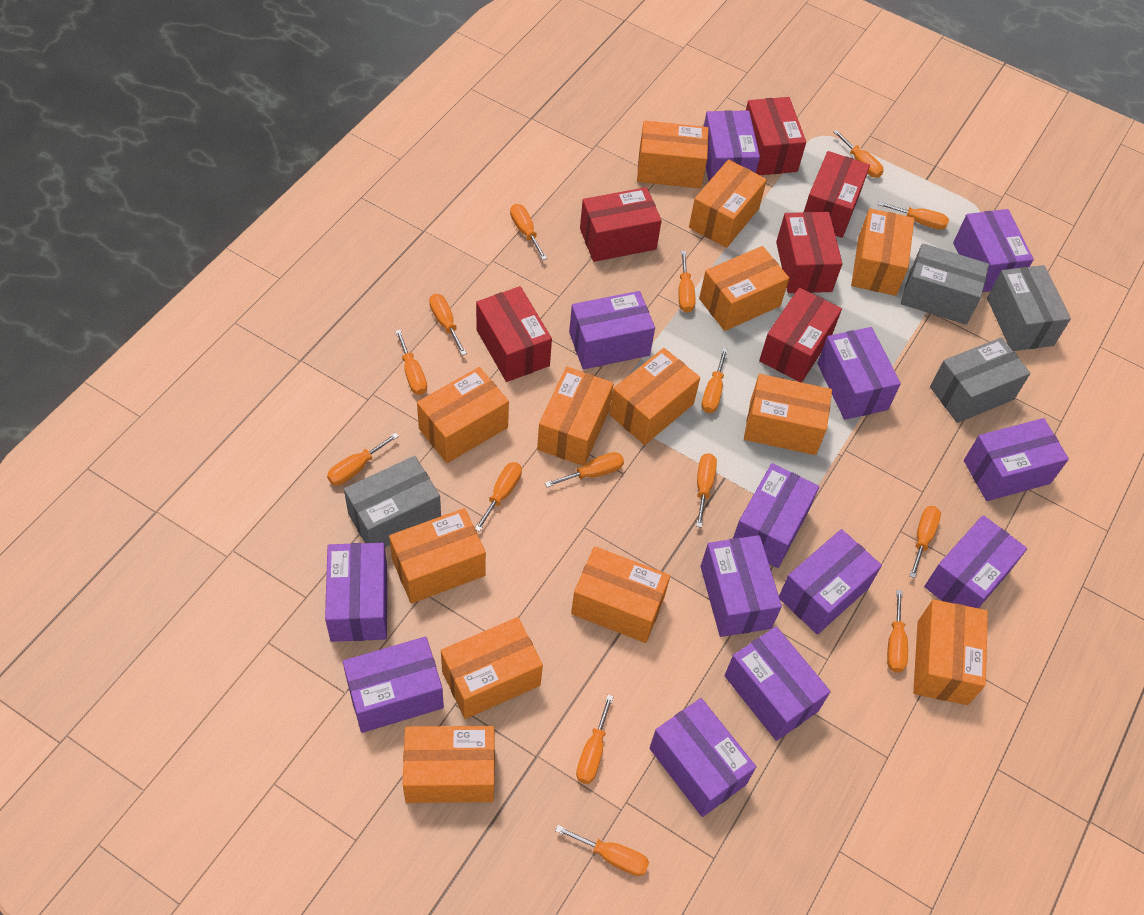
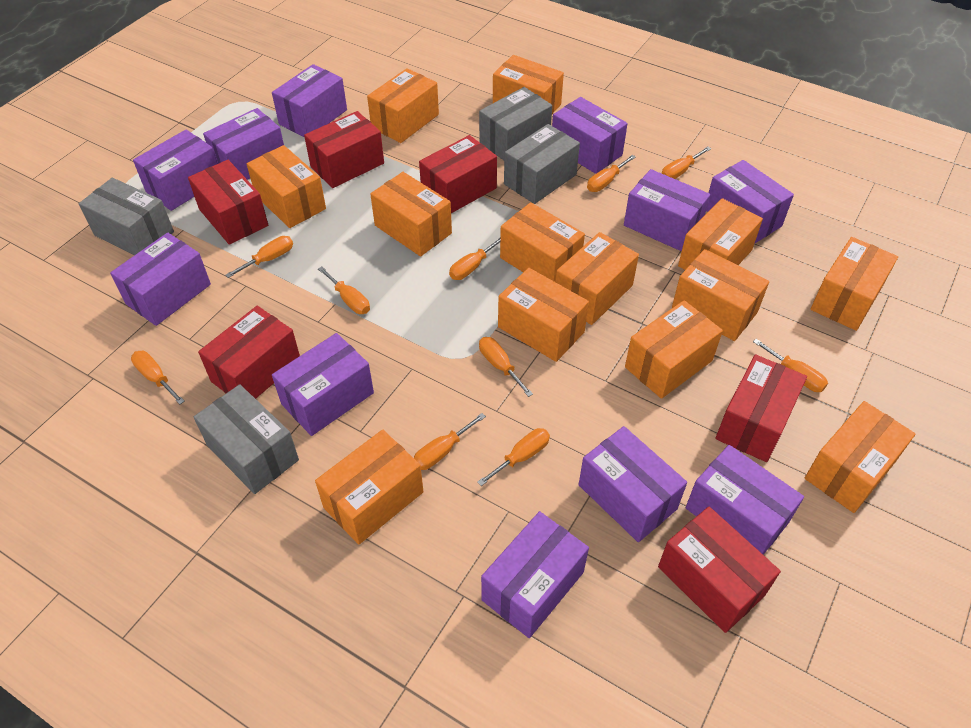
orange screwdriver: 15 -> 10
purple box: 13 -> 11

